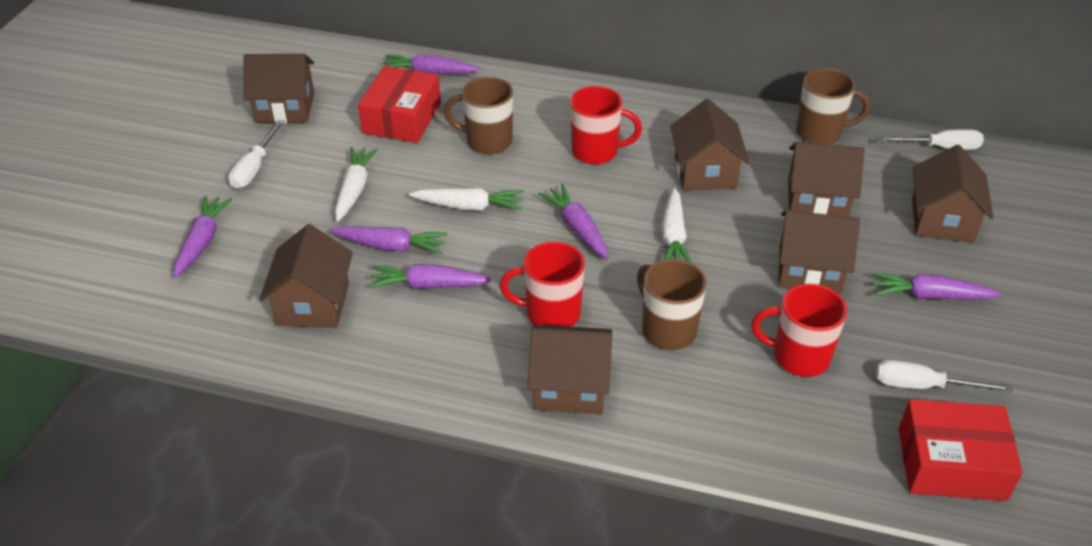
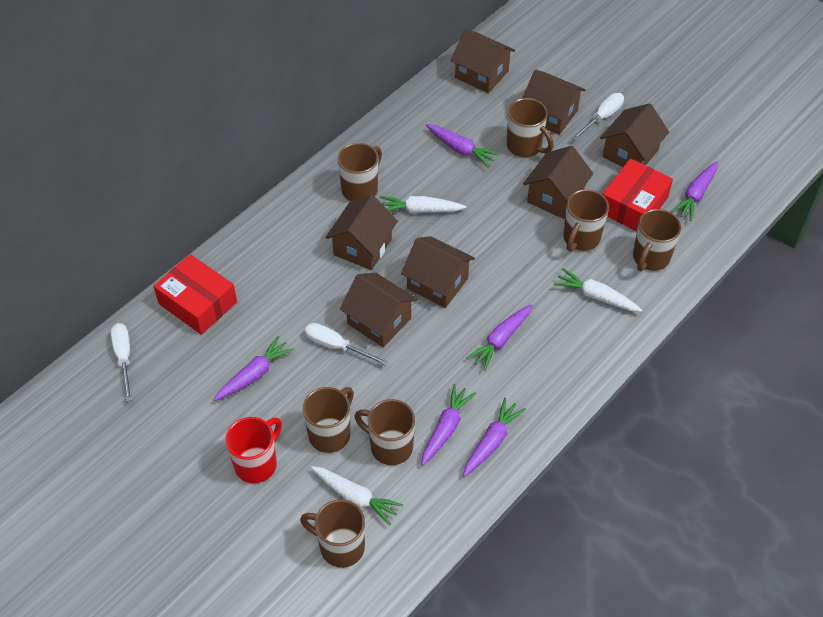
brown mug: 3 -> 7
red mug: 3 -> 1

